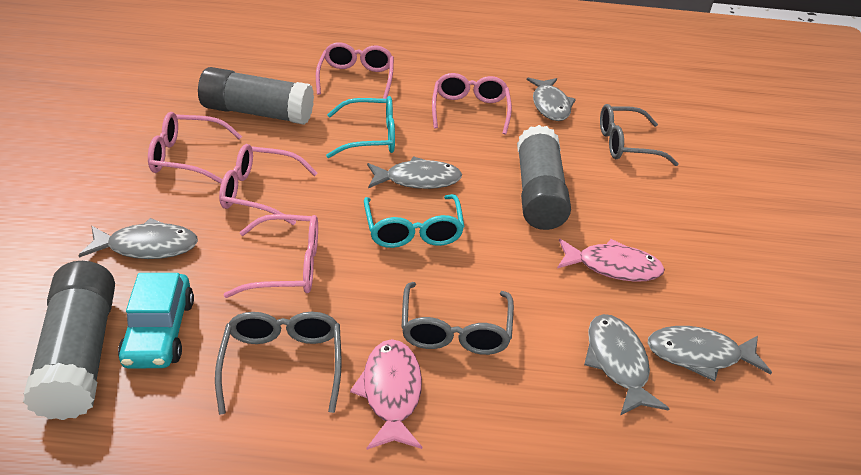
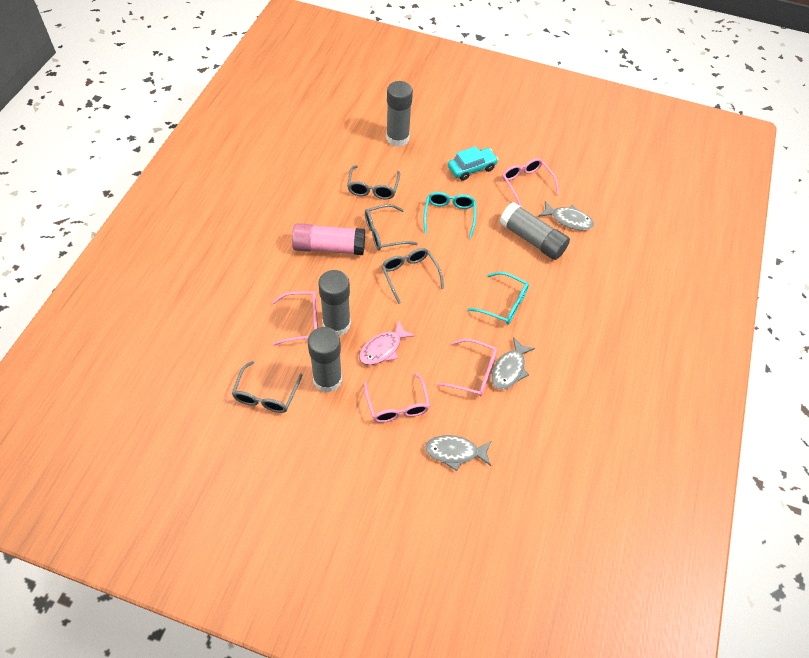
grey fish: 5 -> 3
grey glasses: 3 -> 4
grey glue stick: 3 -> 4
pink fish: 2 -> 1
pink glasses: 5 -> 4
pink glue stick: 0 -> 1

